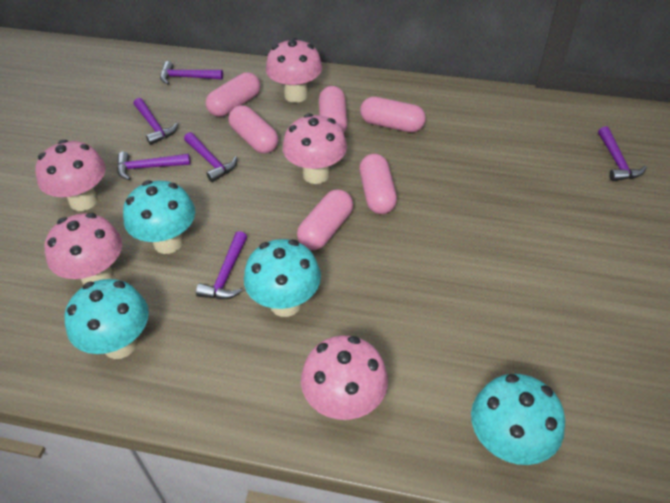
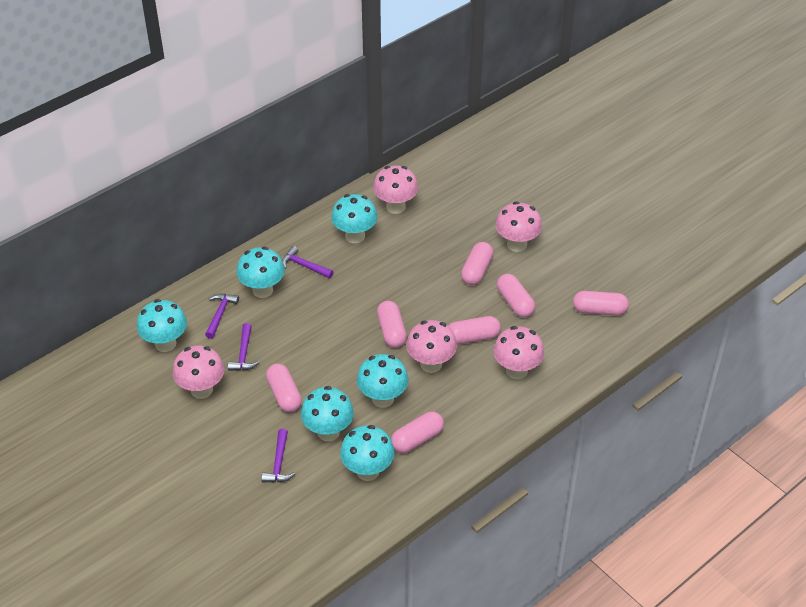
pink capsule: 6 -> 7
purple hammer: 6 -> 4
turquoise mushroom: 4 -> 6

